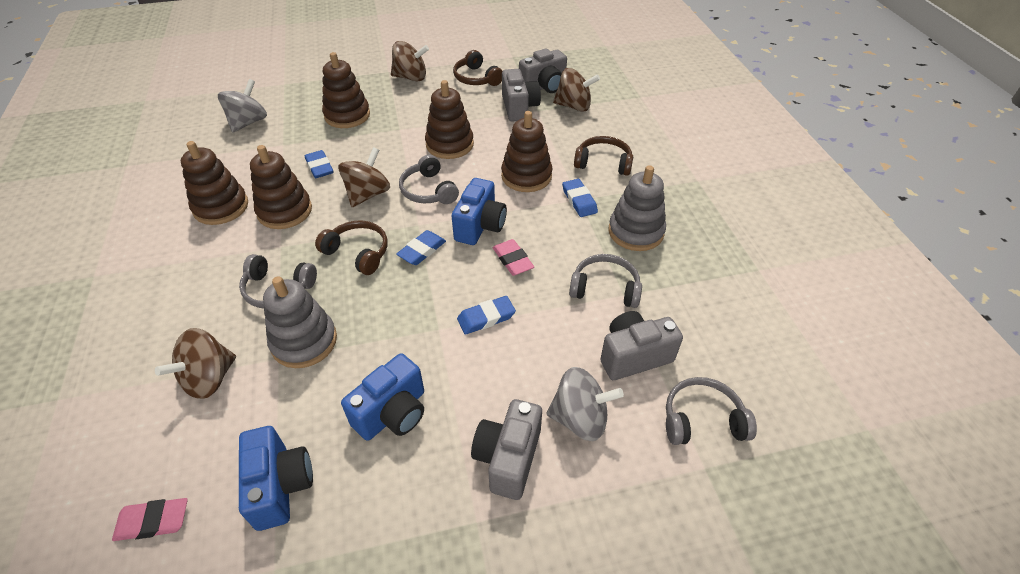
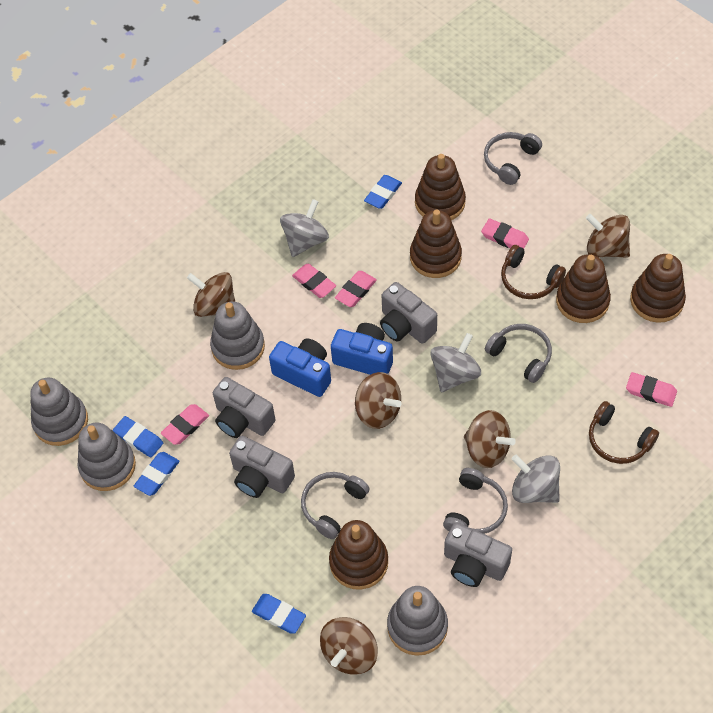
blue camera: 3 -> 2
brown headphones: 3 -> 2
brown spinning top: 4 -> 5
grey spinning top: 2 -> 3
grey stacking toy: 2 -> 4
pink eraser: 2 -> 5

